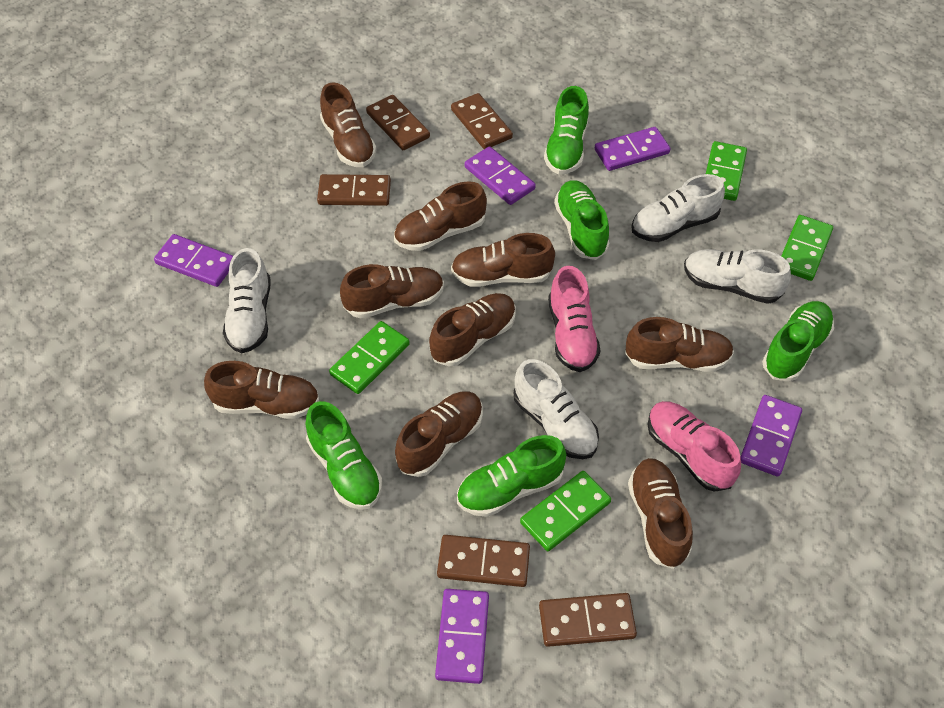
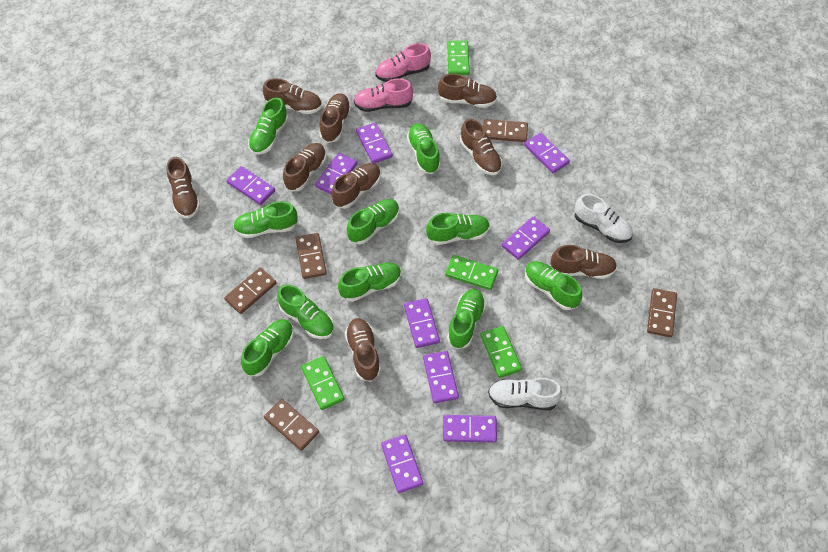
green shoe: 5 -> 10
purple domino: 5 -> 9
white shoe: 4 -> 2

